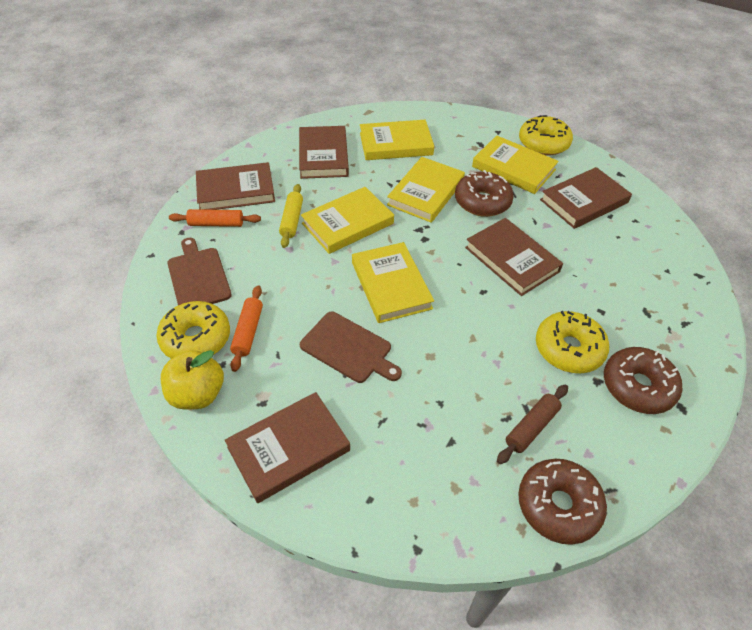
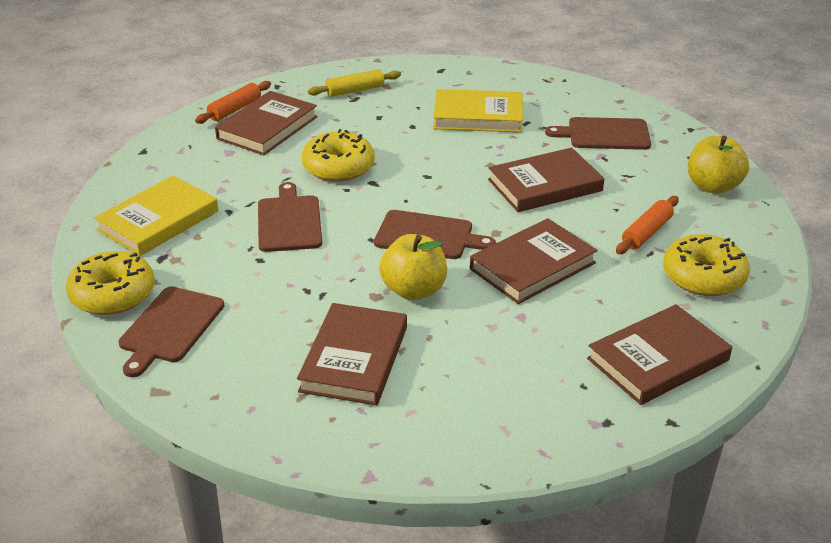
brown cutting board: 2 -> 4
brown donut: 3 -> 0
brown rolling pin: 1 -> 0
yellow apple: 1 -> 2
yellow book: 5 -> 2

